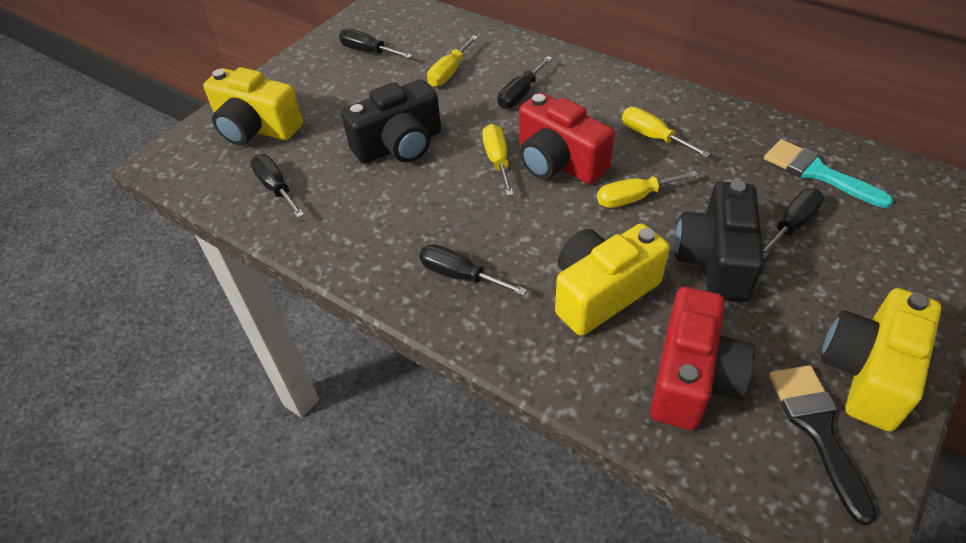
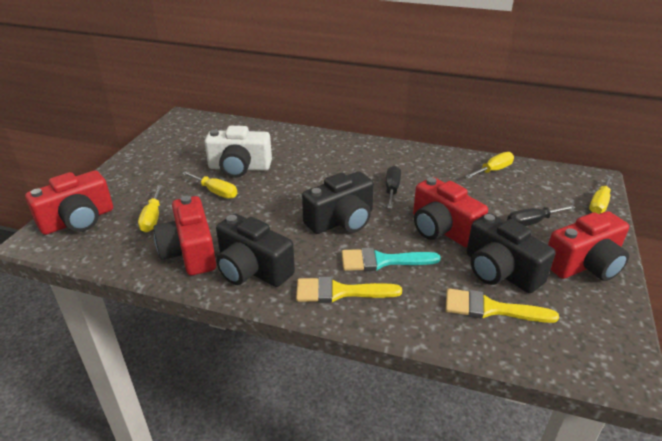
black brush: 1 -> 0
black camera: 2 -> 3
black screwdriver: 5 -> 2
red camera: 2 -> 4
white camera: 0 -> 1
yellow brush: 0 -> 2
yellow camera: 3 -> 0

